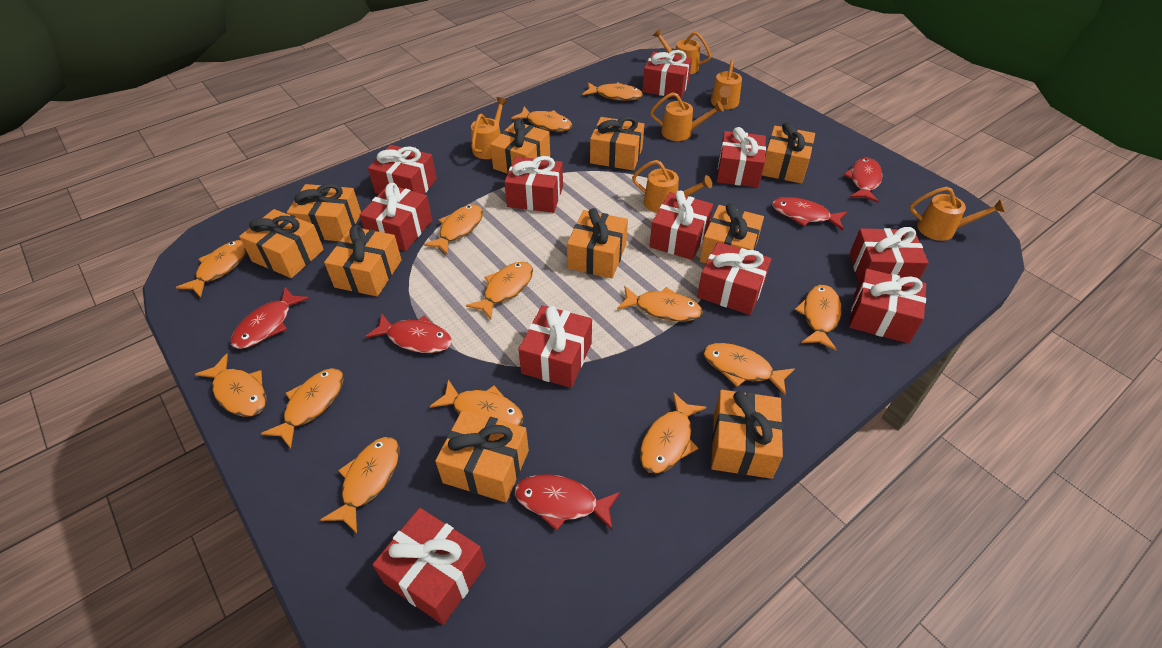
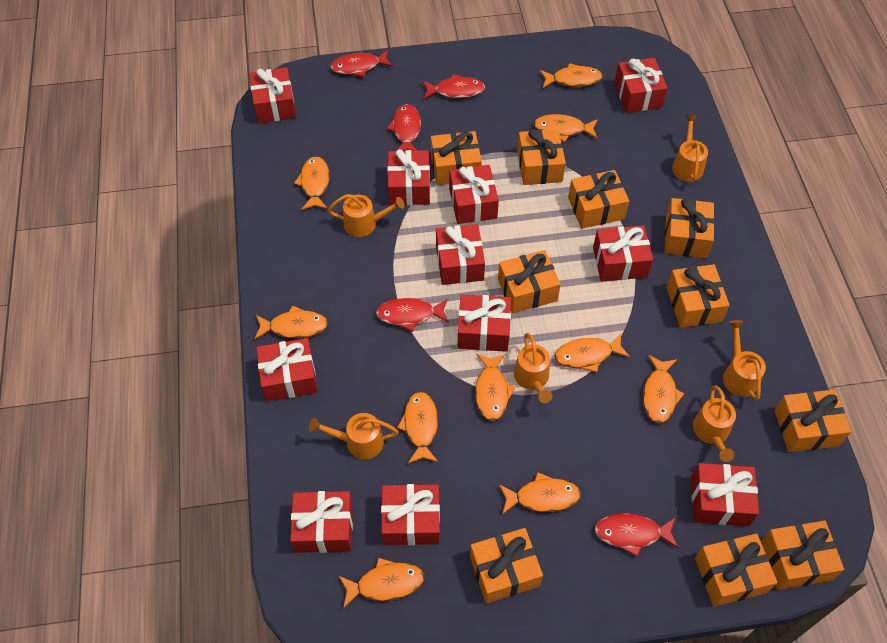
orange fish: 13 -> 10

